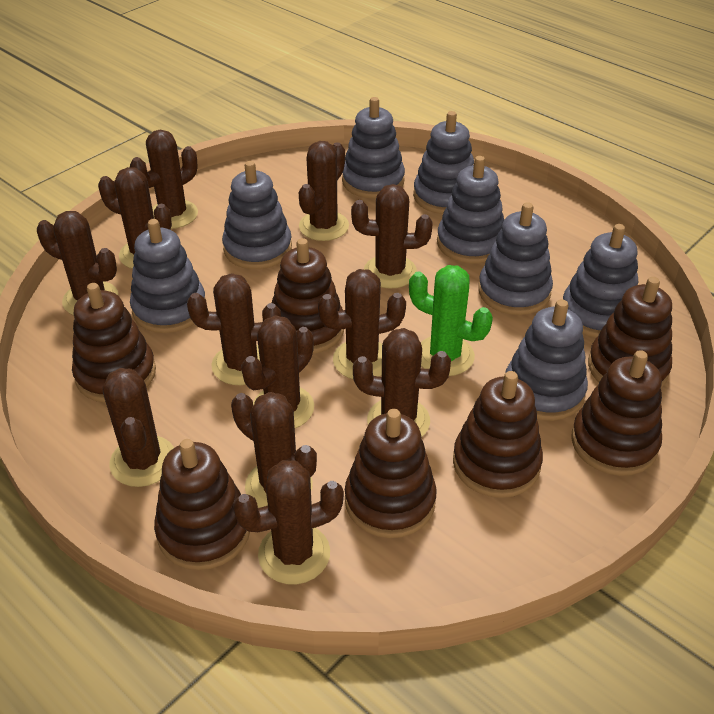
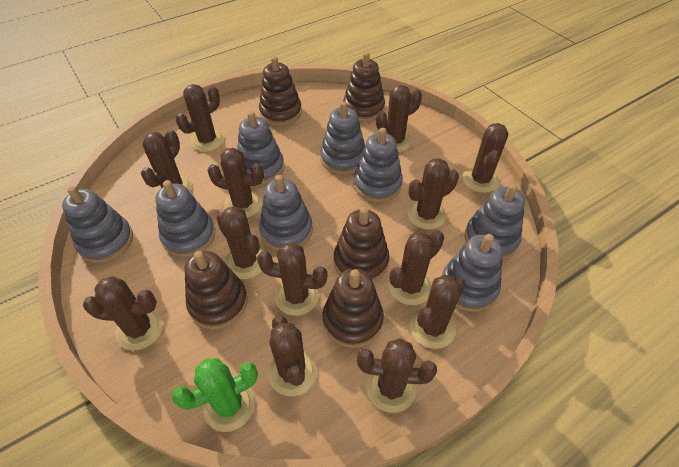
brown cactus: 12 -> 13
brown stacking toy: 7 -> 5

